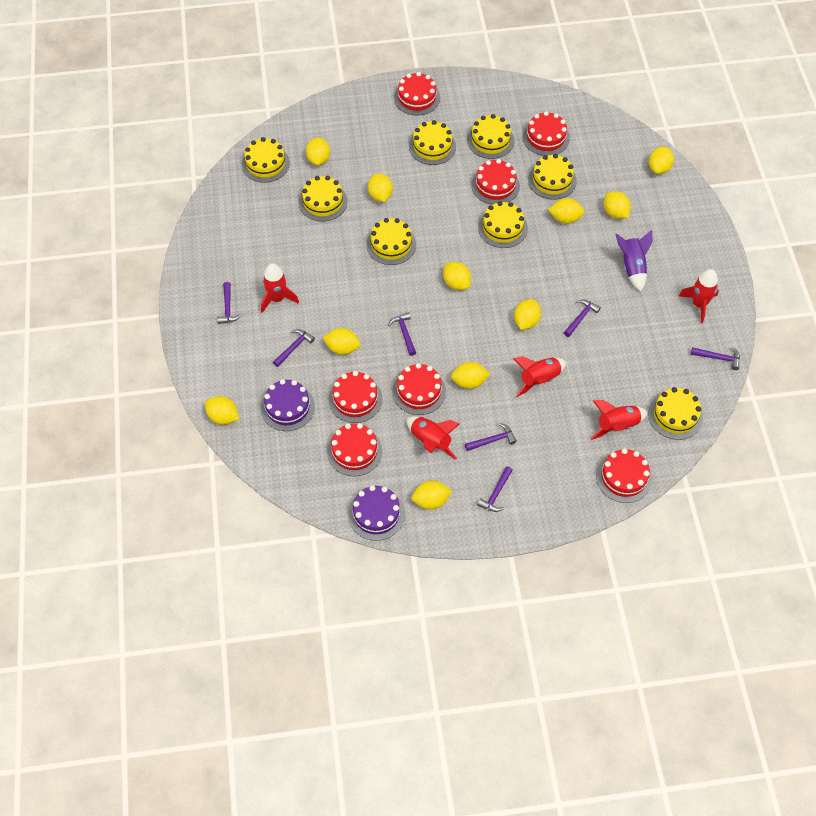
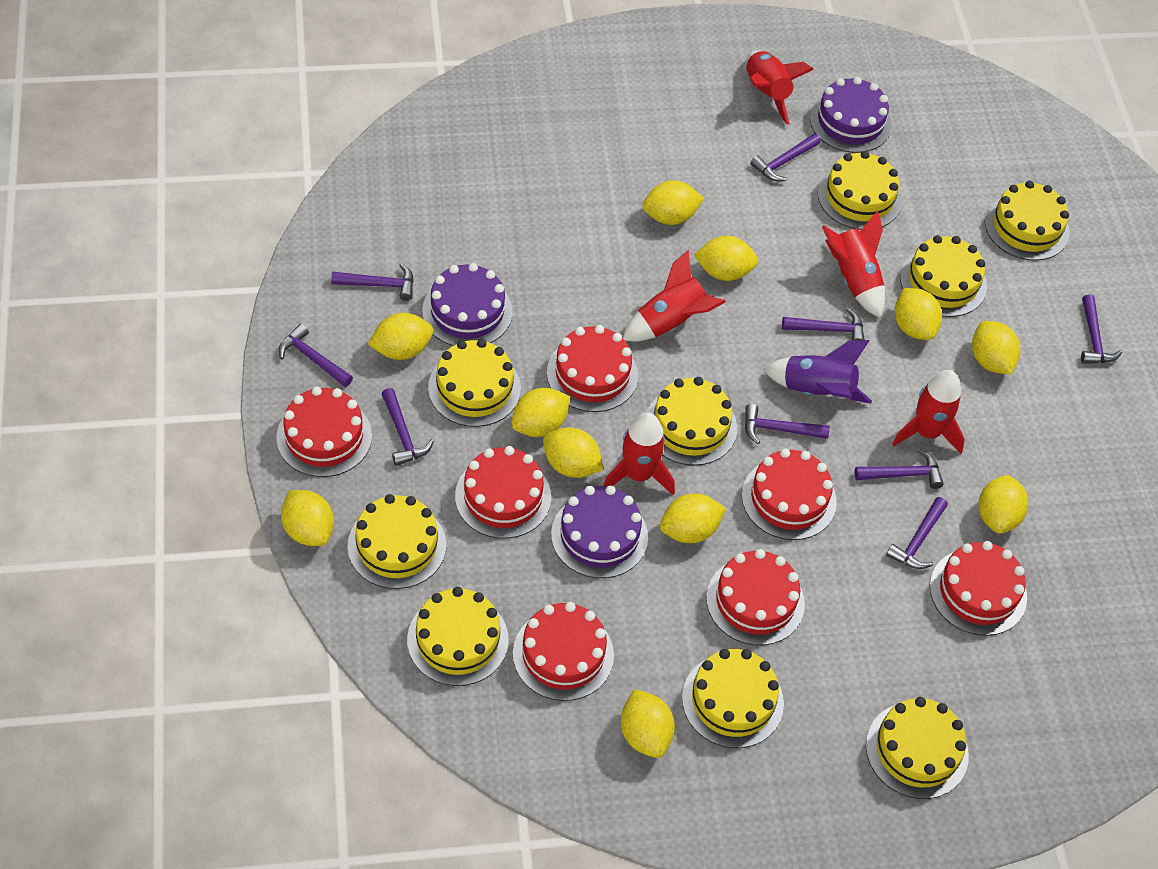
purple cake: 2 -> 3
purple hammer: 7 -> 9
yellow cake: 8 -> 9

